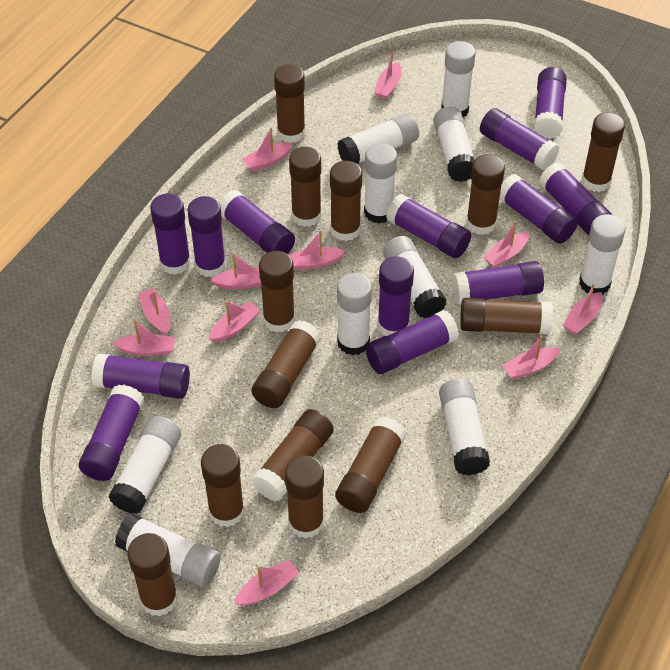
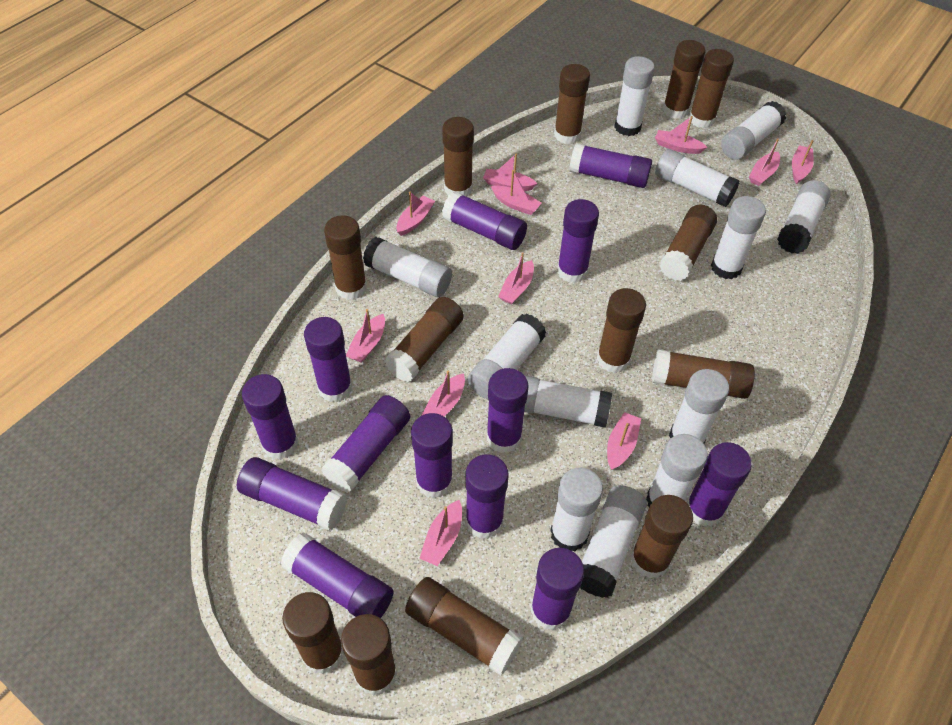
white glue stick: 10 -> 12

